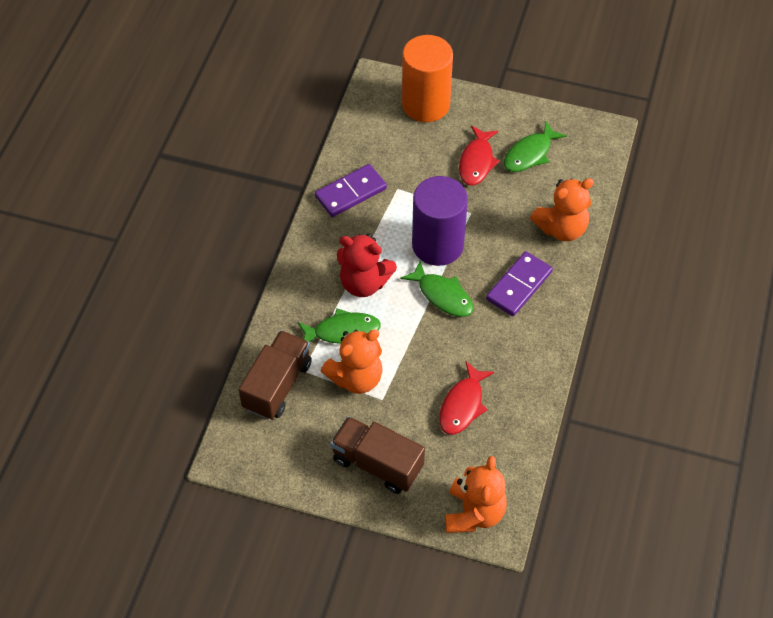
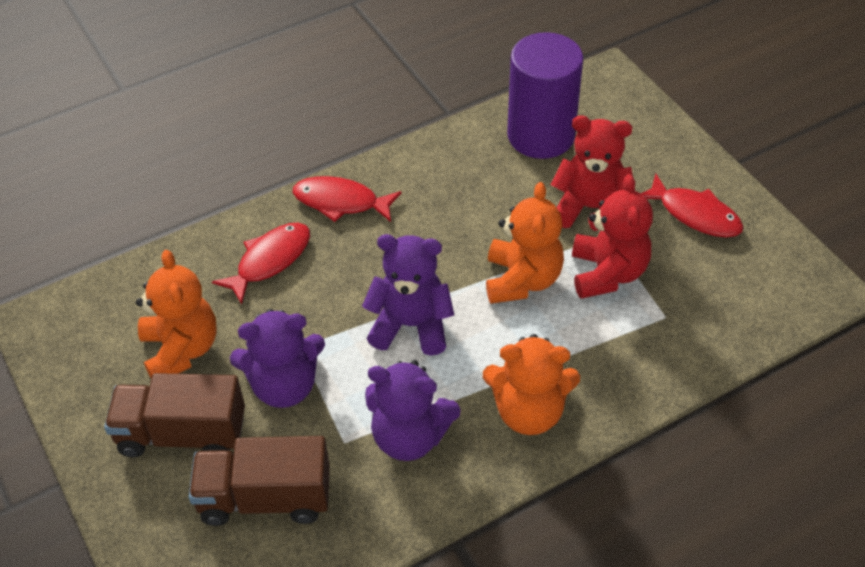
green fish: 3 -> 0
orange cylinder: 1 -> 0
purple domino: 2 -> 0
purple teddy bear: 0 -> 3
red fish: 2 -> 3
red teddy bear: 1 -> 2

